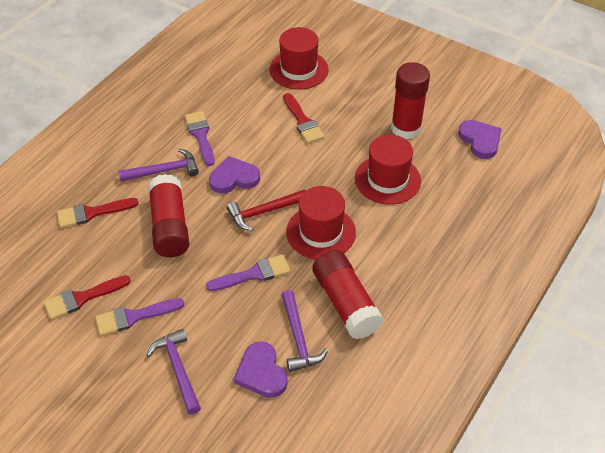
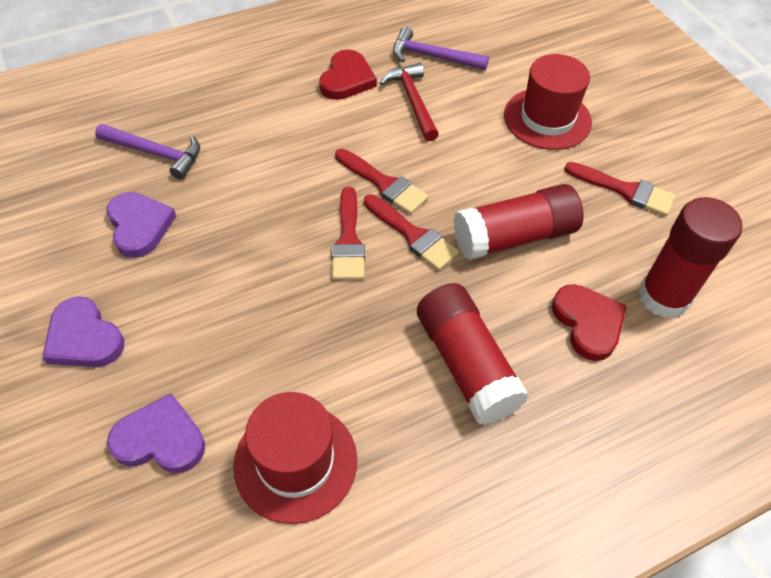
purple brush: 3 -> 0
purple hammer: 3 -> 2
red brush: 3 -> 4
red hat: 3 -> 2
red heart: 0 -> 2

